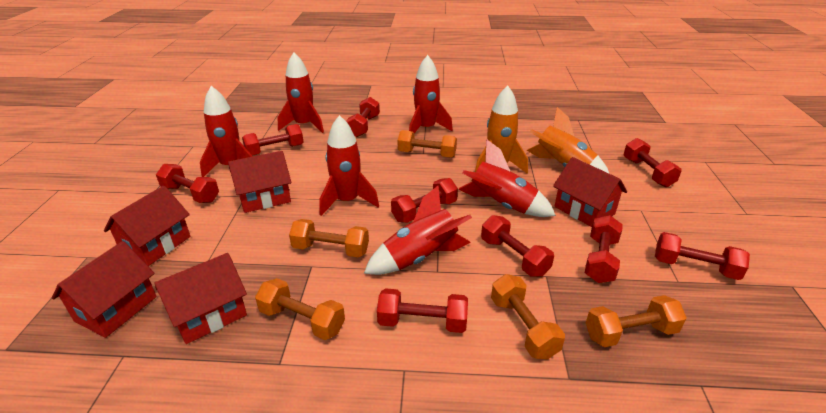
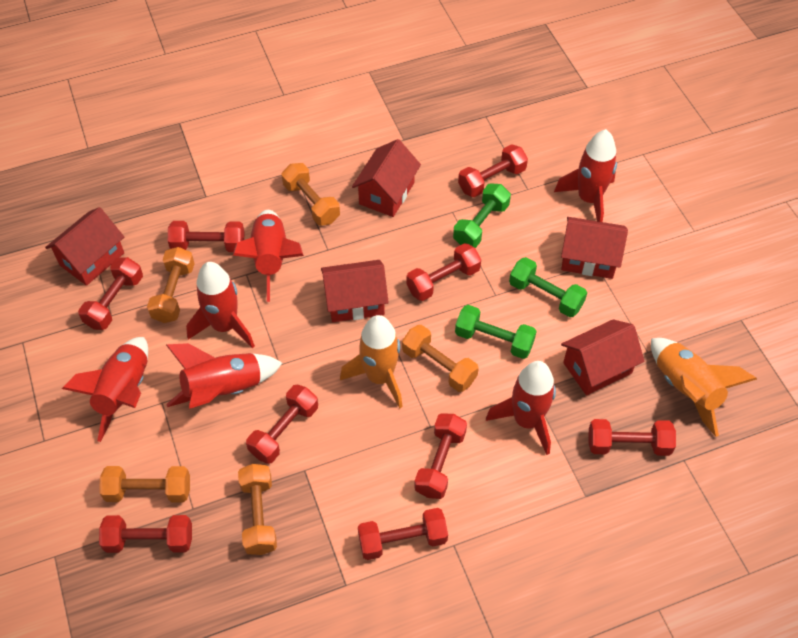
green dumbbell: 0 -> 3

